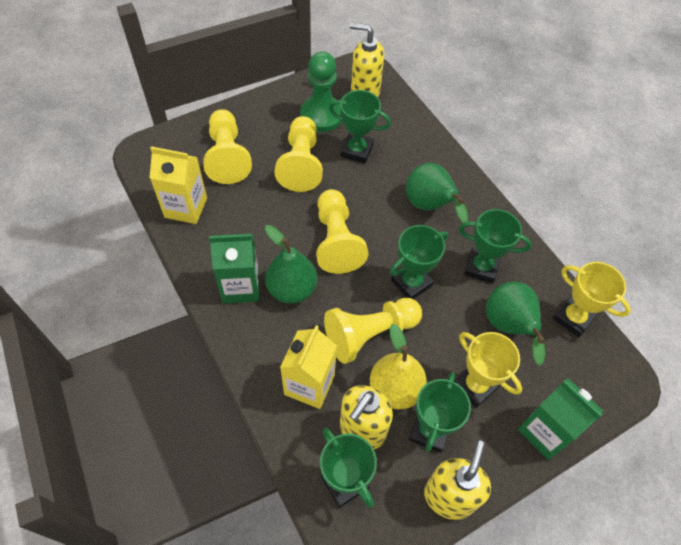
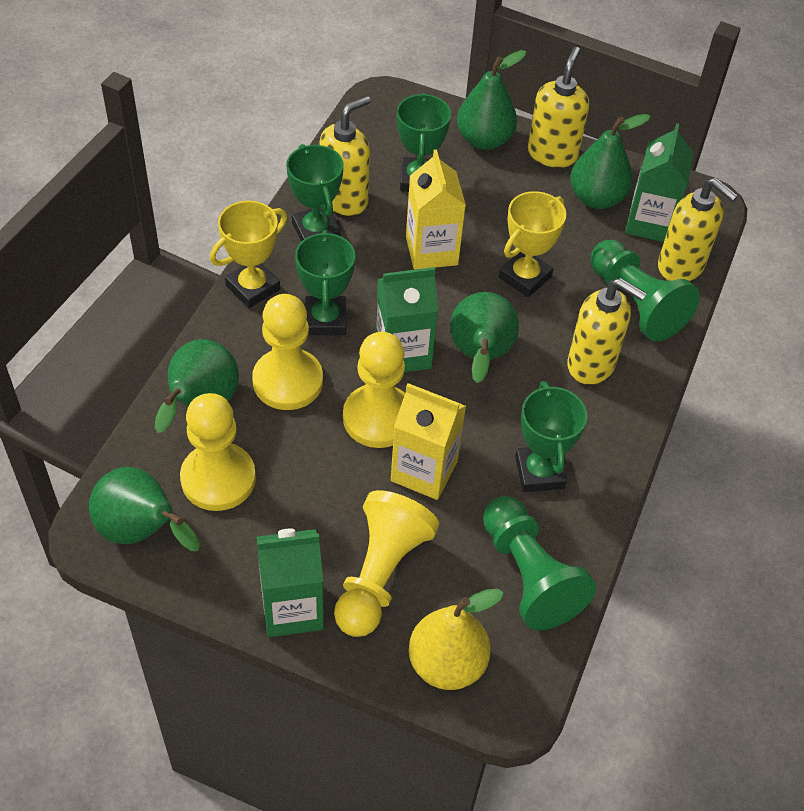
green carton: 2 -> 3
green pawn: 1 -> 2
green pear: 3 -> 5
green trophy: 5 -> 4
yellow soap dispenser: 3 -> 4

